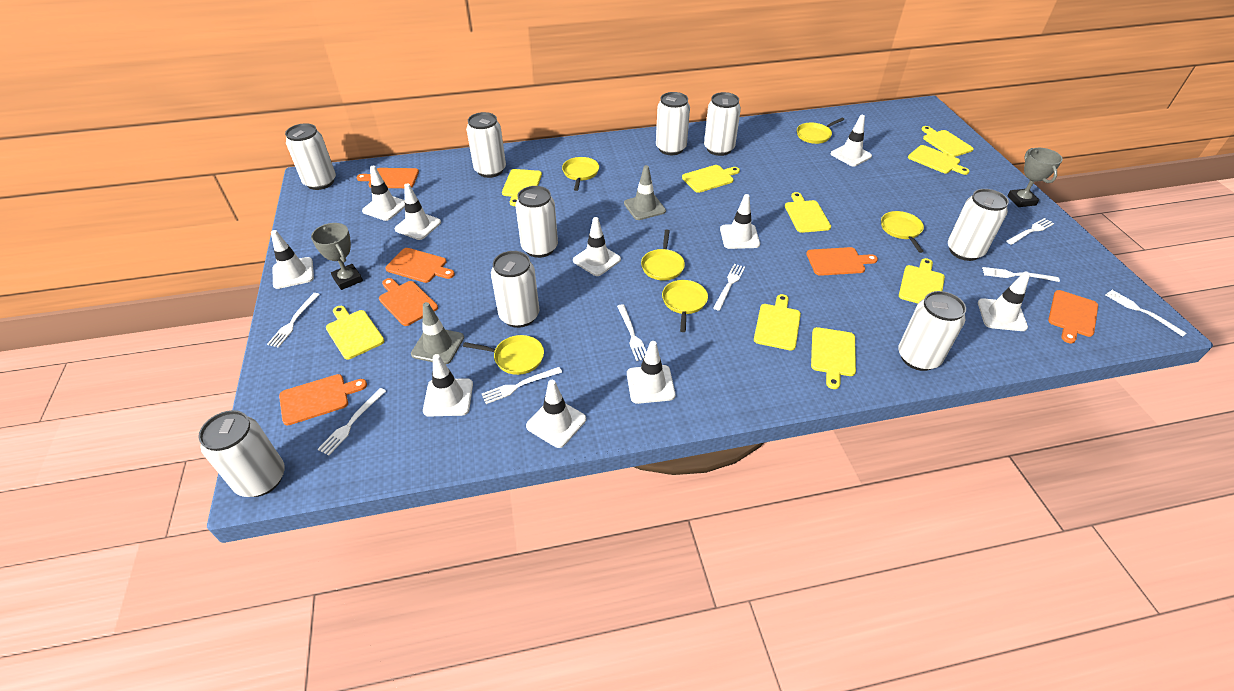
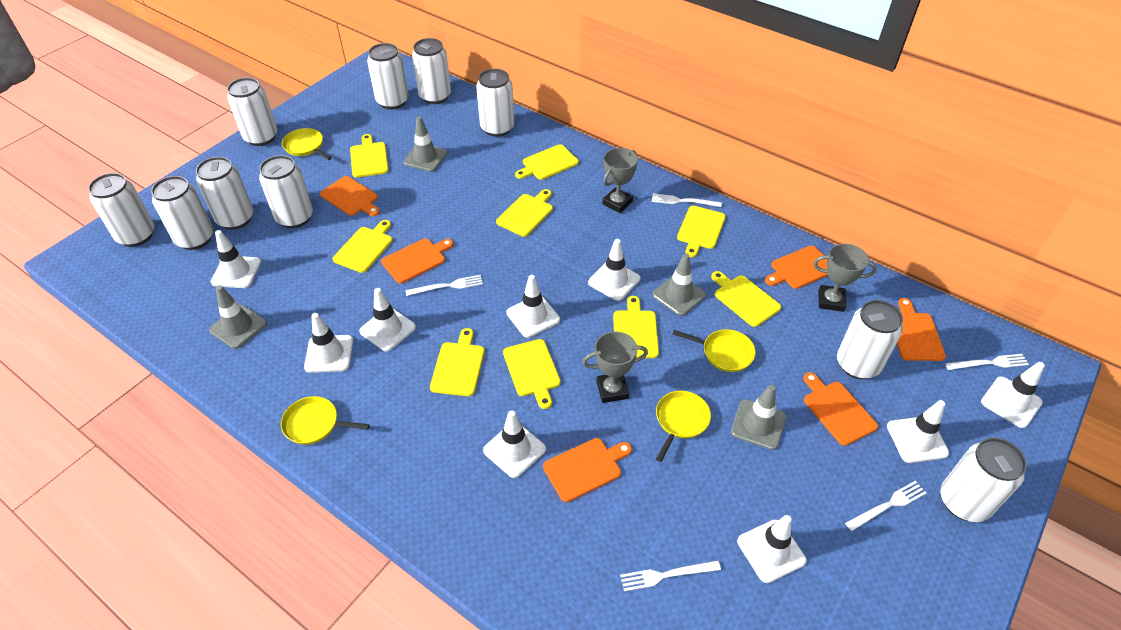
grey traffic cone: 2 -> 4
grey trophy: 2 -> 3
white can: 9 -> 10
white fork: 8 -> 5
white traffic cone: 10 -> 9
yellow pan: 6 -> 4

